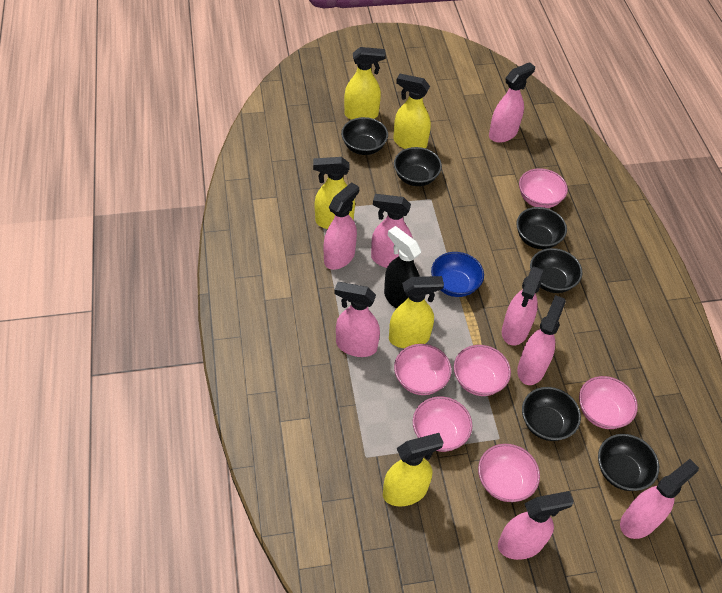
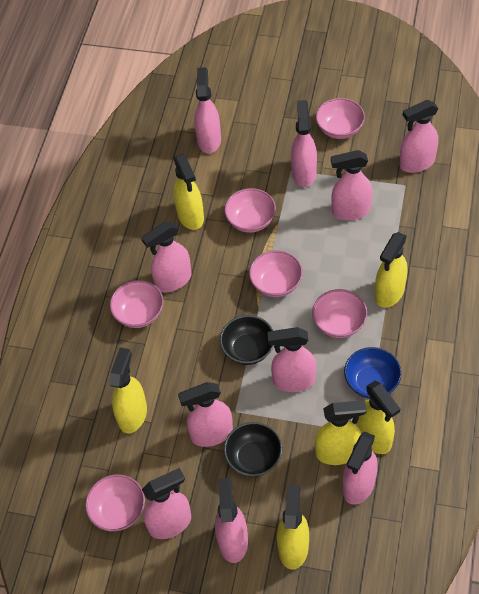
black bowl: 6 -> 2
black spray bottle: 1 -> 0
pink spray bottle: 8 -> 10
yellow spray bottle: 5 -> 6

